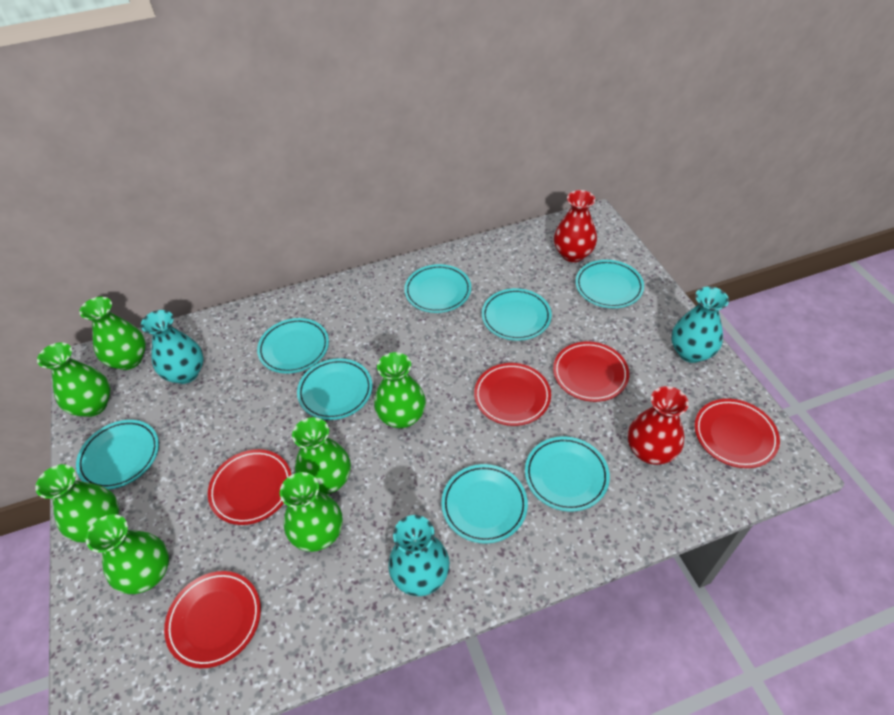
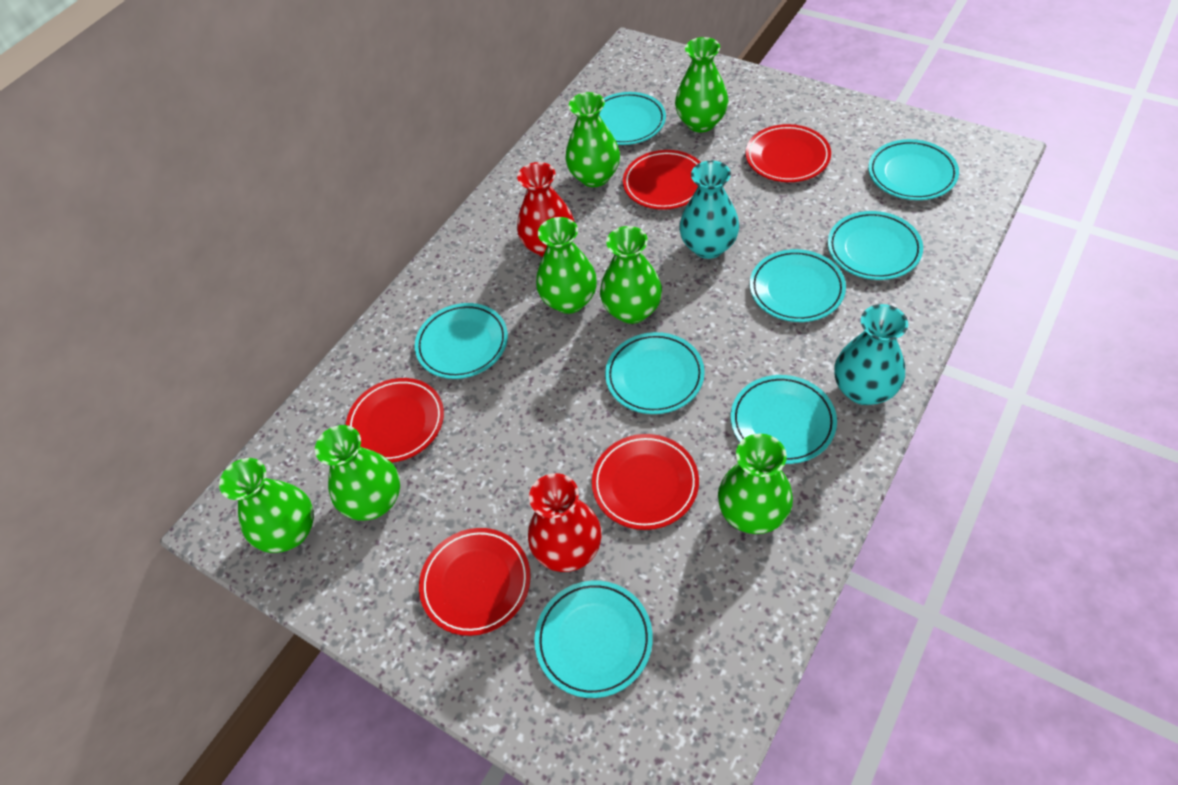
turquoise vase: 3 -> 2

